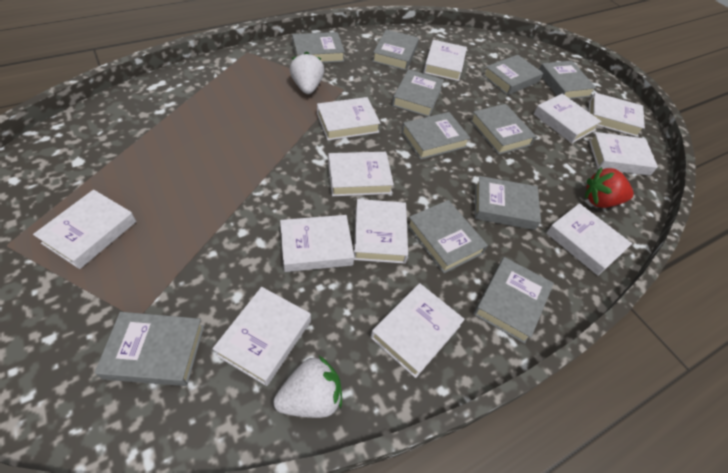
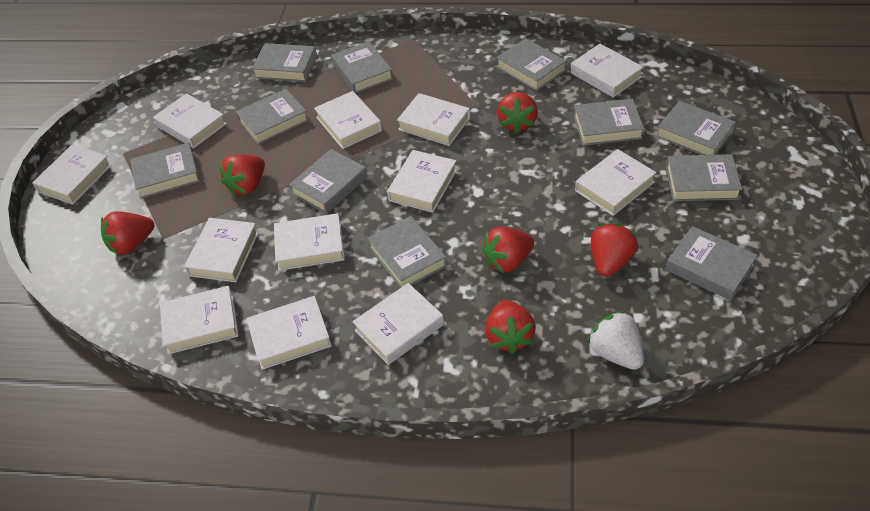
red strawberry: 1 -> 6
white strawberry: 2 -> 1

